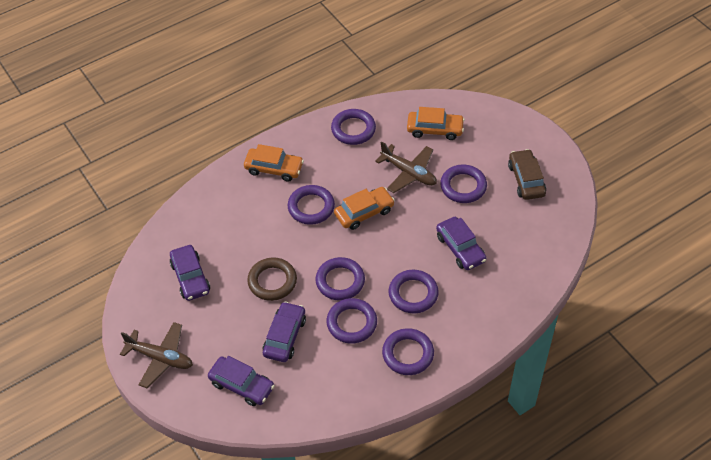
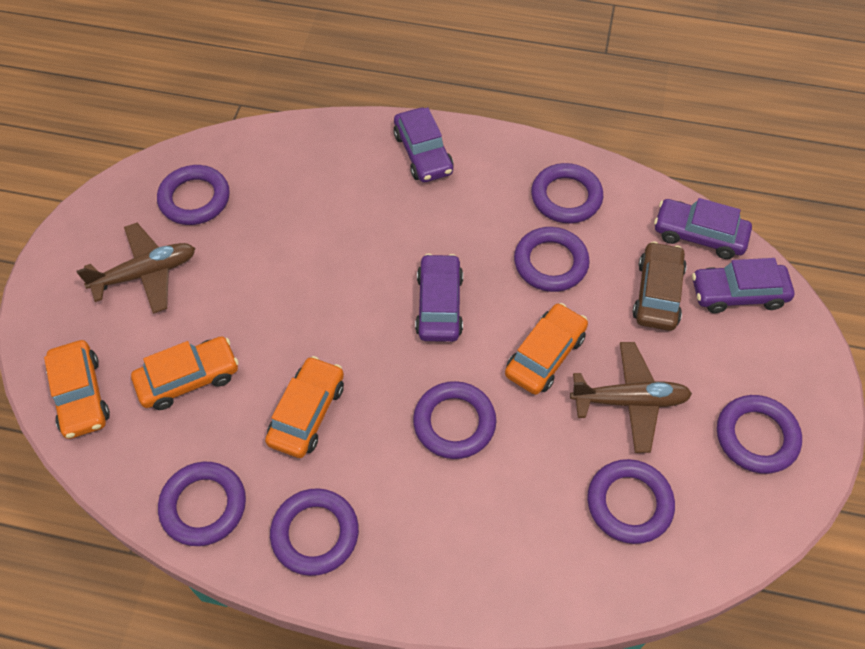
brown ring: 1 -> 0
orange car: 3 -> 4
purple ring: 7 -> 8

